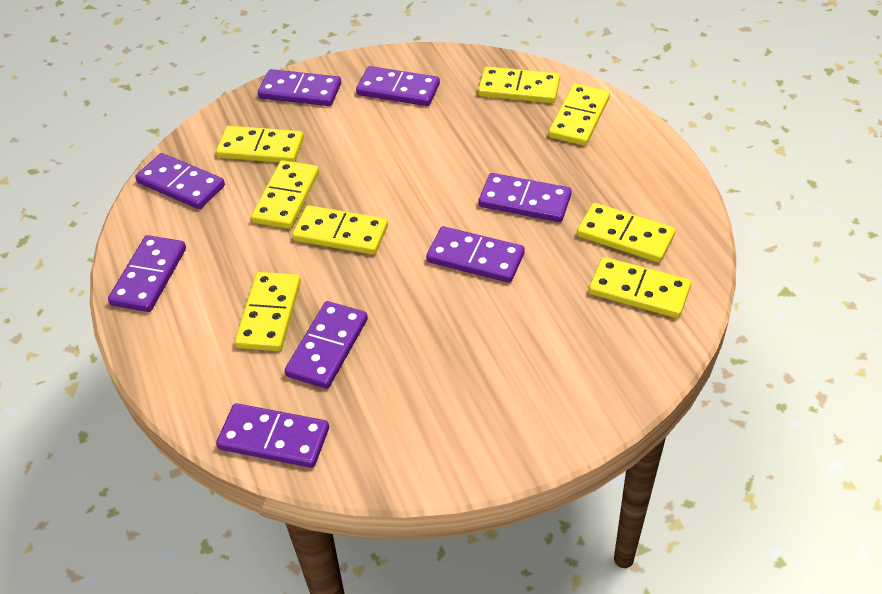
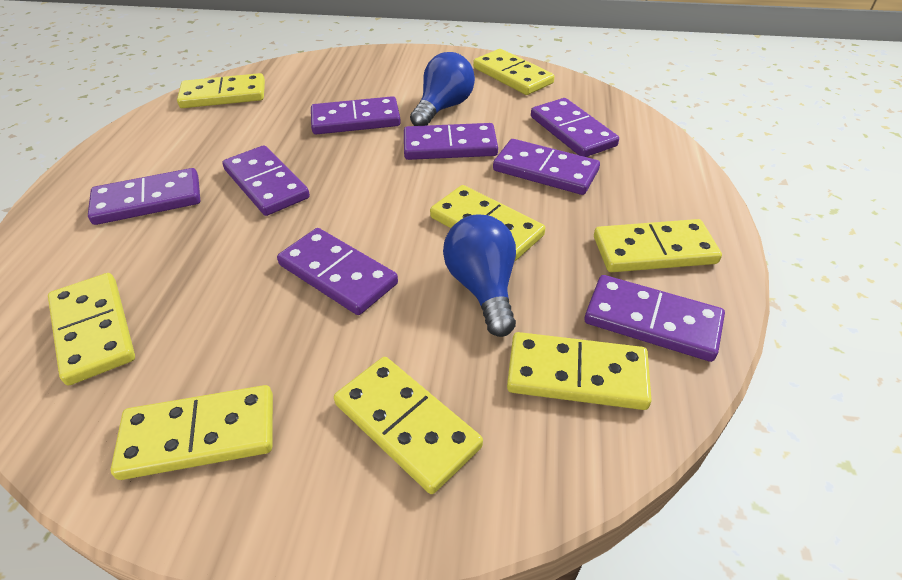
blue light bulb: 0 -> 2

